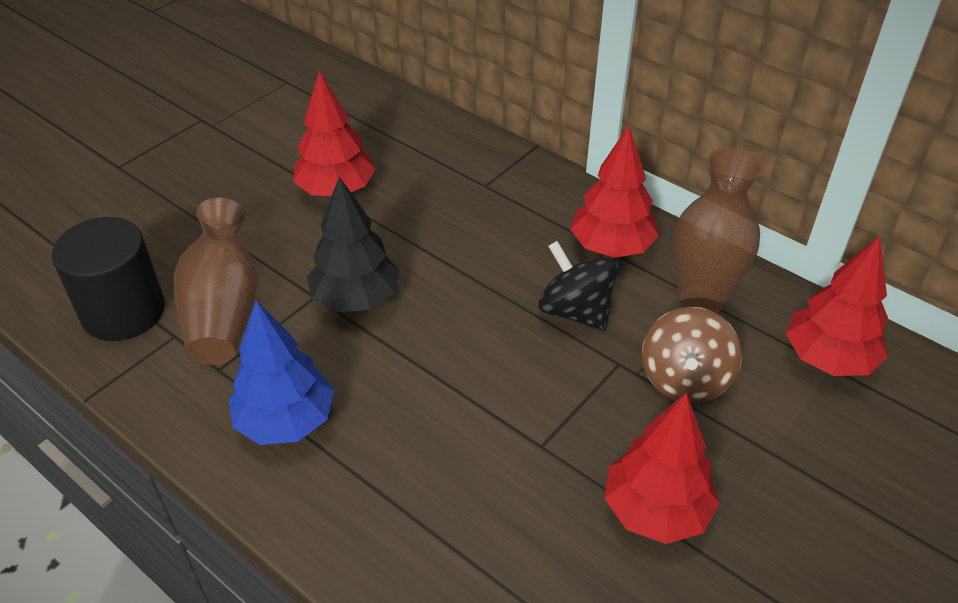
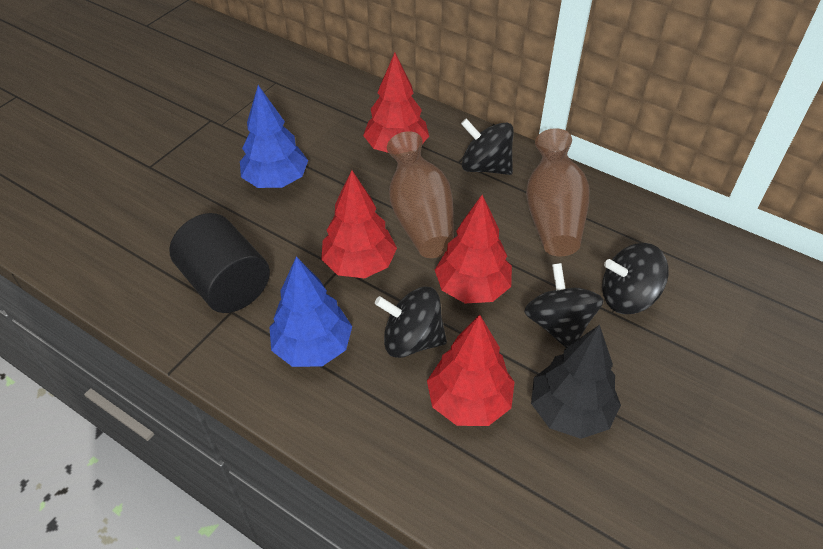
black spinning top: 1 -> 4
blue tree: 1 -> 2
brown spinning top: 1 -> 0

